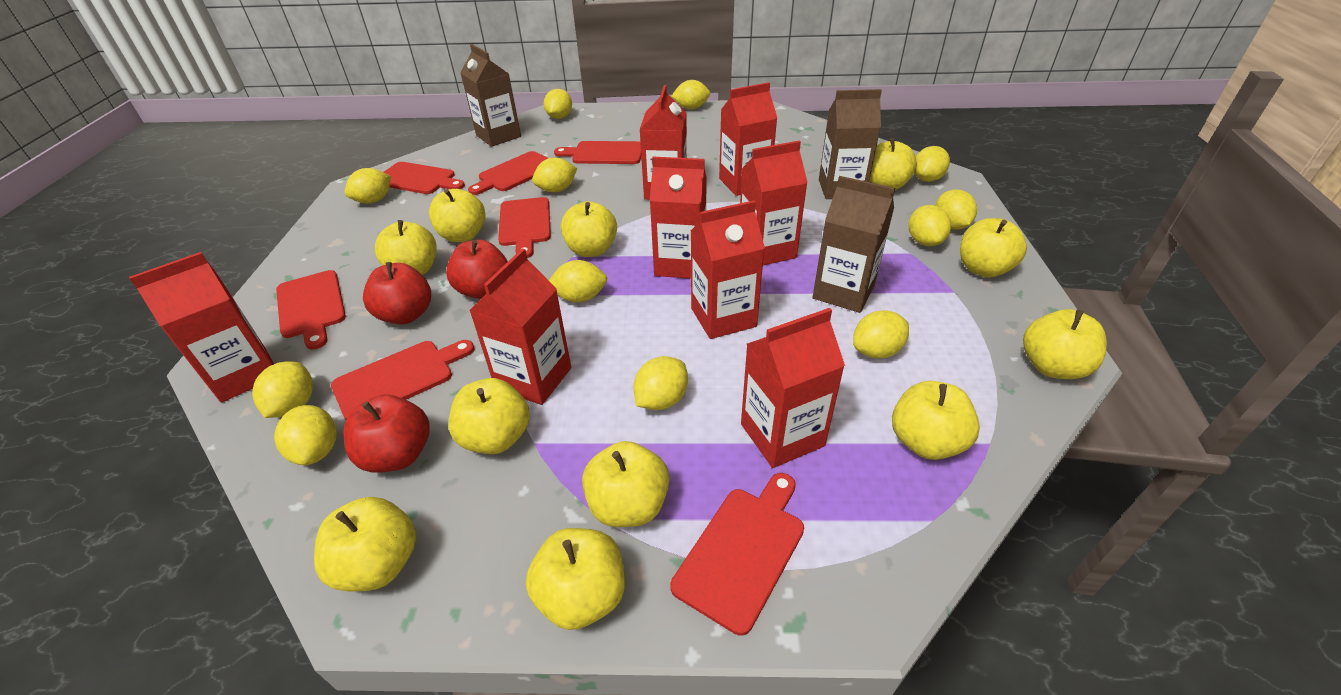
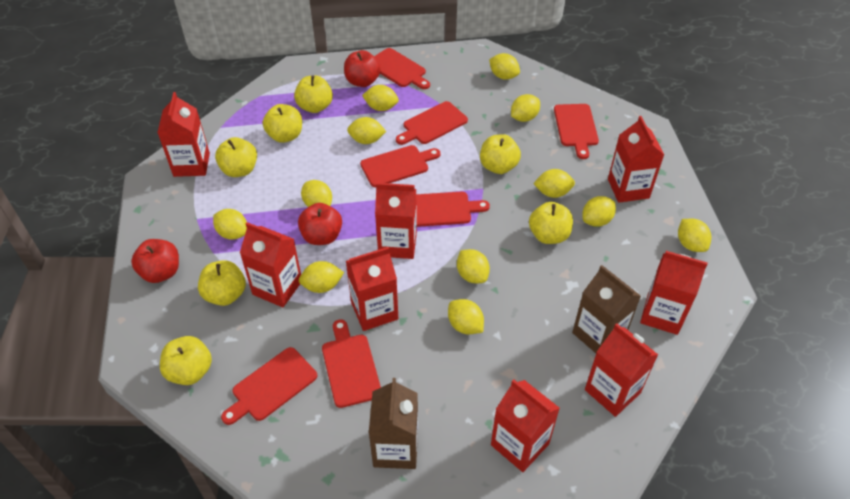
brown carton: 3 -> 2
yellow apple: 11 -> 7

